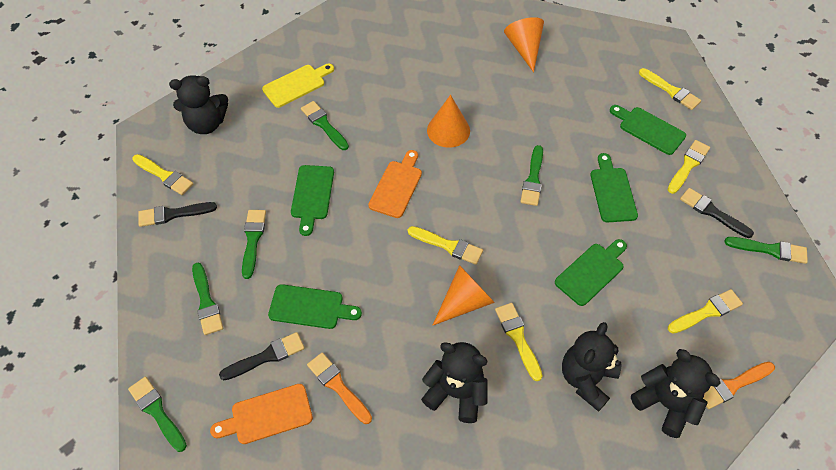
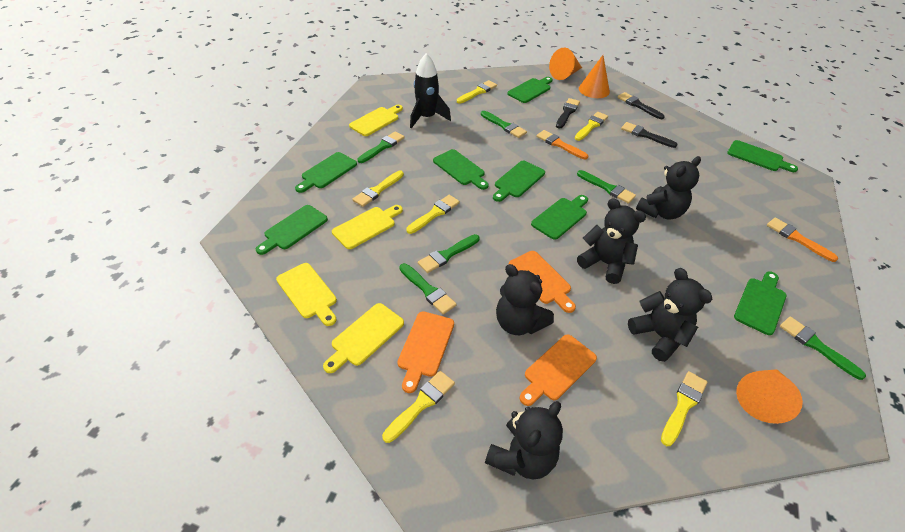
black rocket: 0 -> 1
black teddy bear: 4 -> 5
green cutting board: 5 -> 8
orange cutting board: 2 -> 3
yellow cutting board: 1 -> 4

